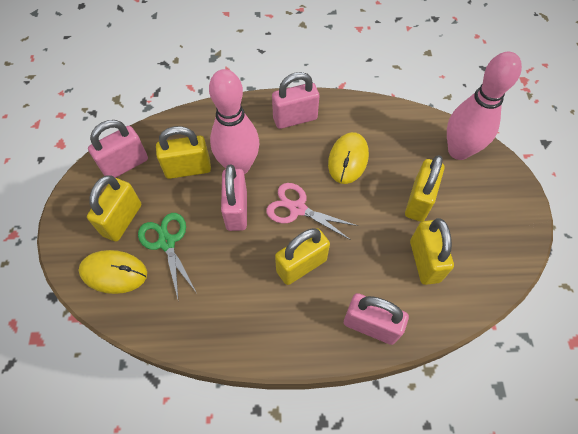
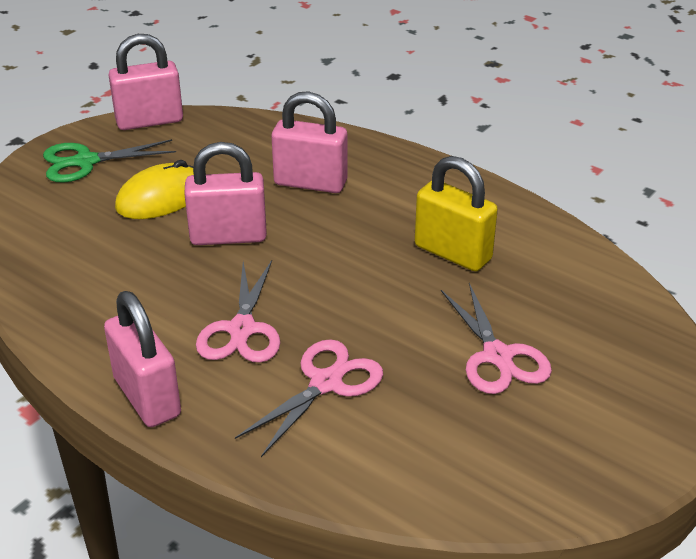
pink bowling pin: 2 -> 0
pink scissors: 1 -> 3
yellow mouse: 2 -> 1
yellow padlock: 5 -> 1

